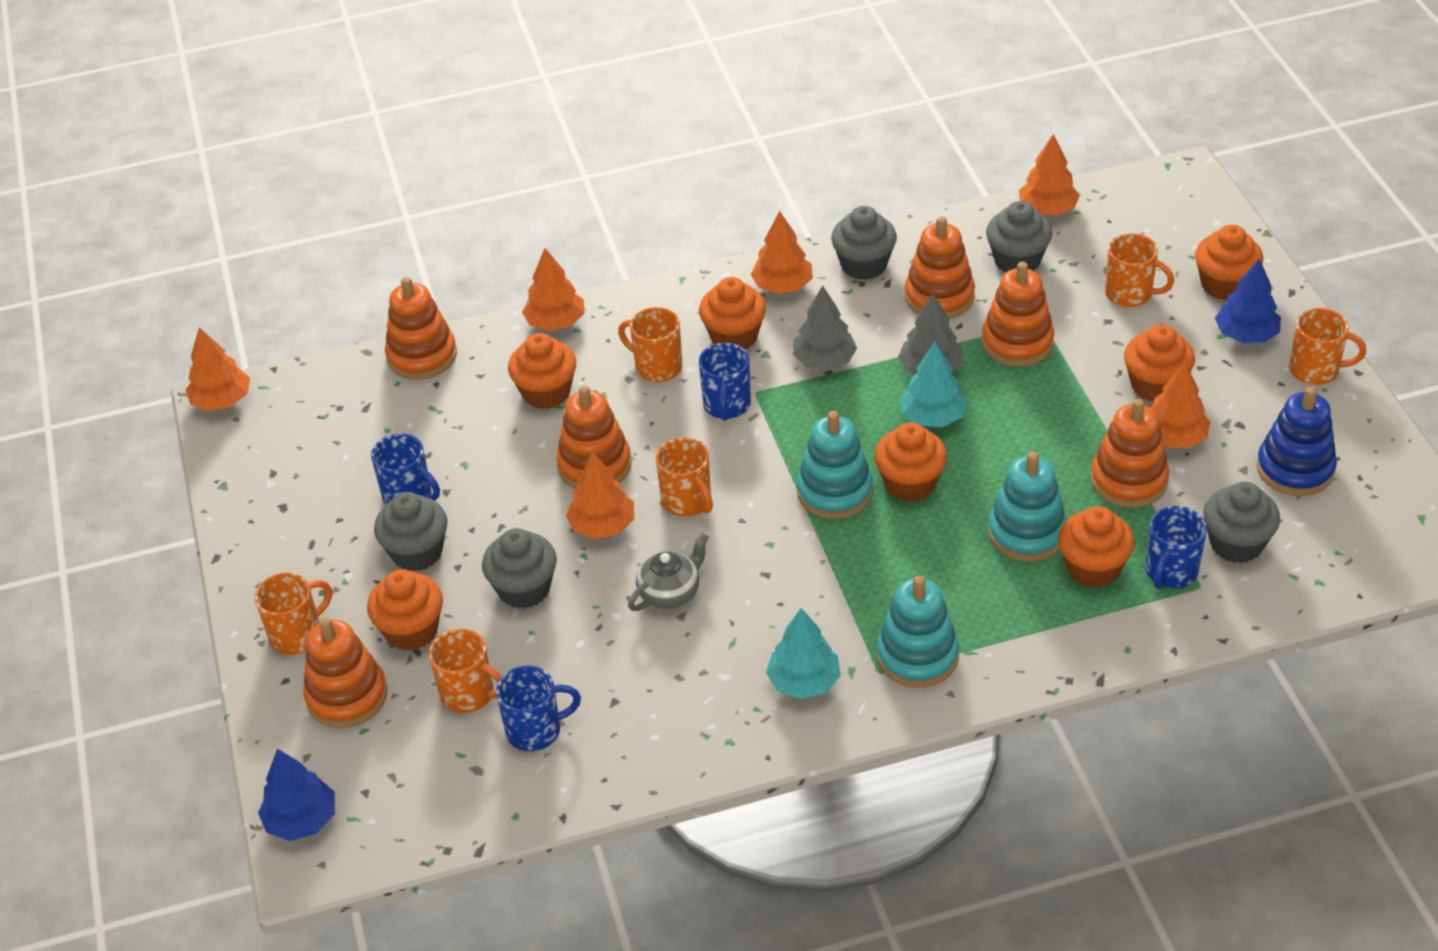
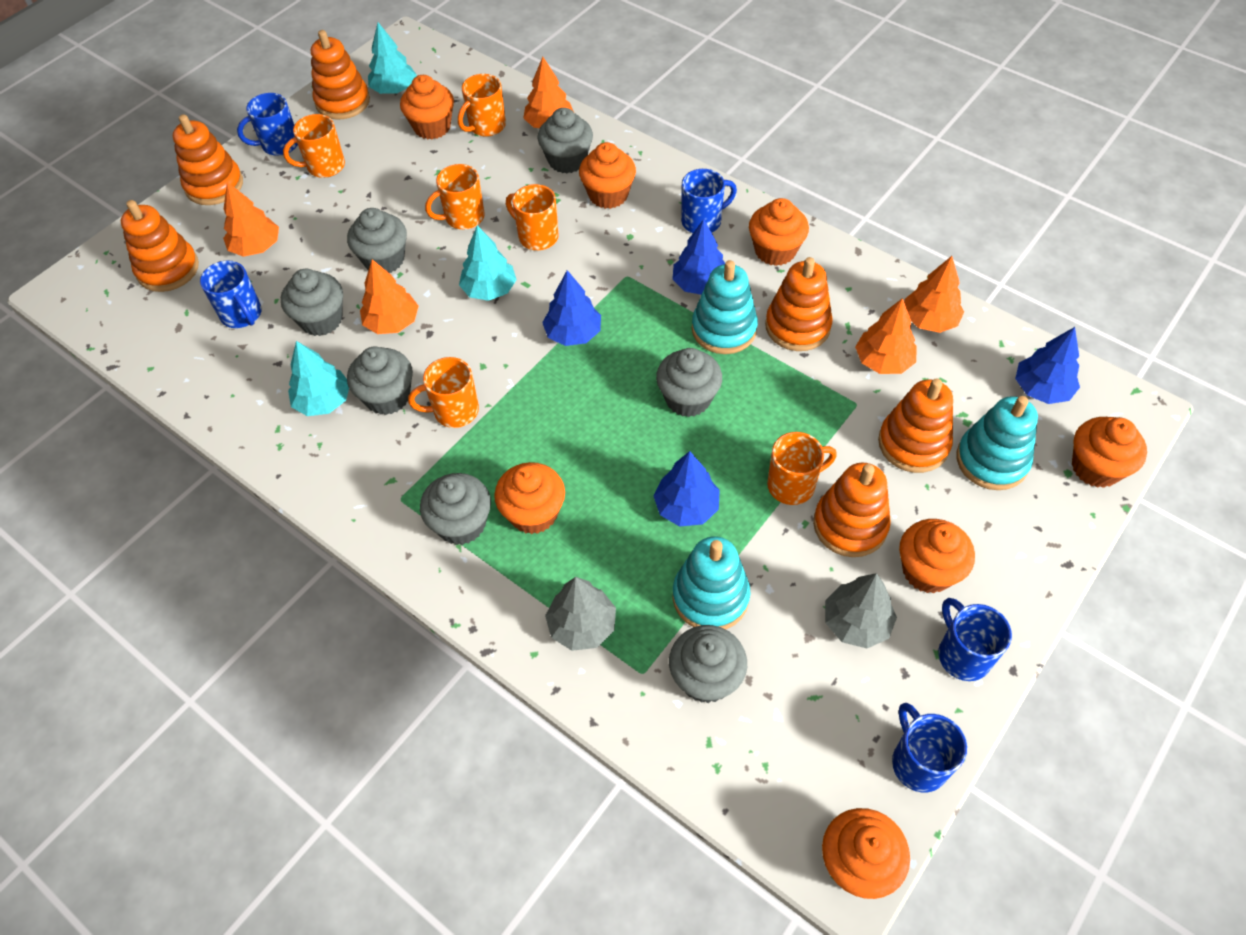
blue mug: 4 -> 5
blue stacking toy: 1 -> 0
blue tree: 2 -> 4
grey cupcake: 5 -> 7
grey teapot: 1 -> 0
orange tree: 6 -> 5
turquoise tree: 2 -> 3

